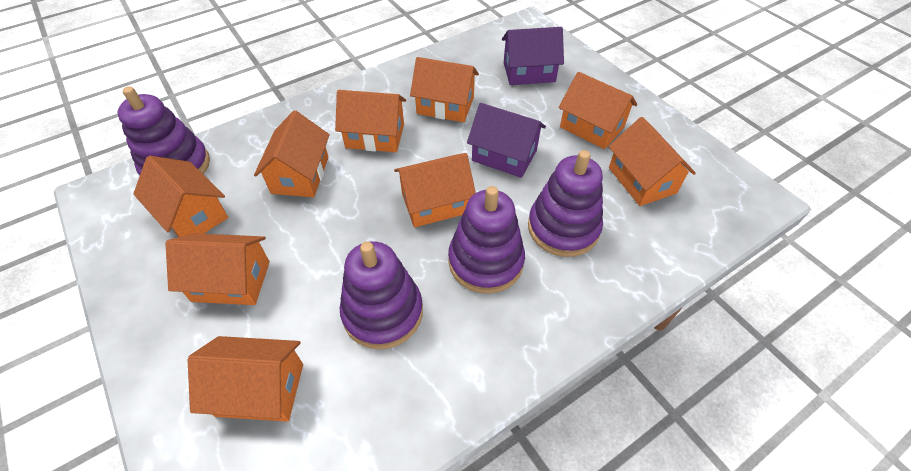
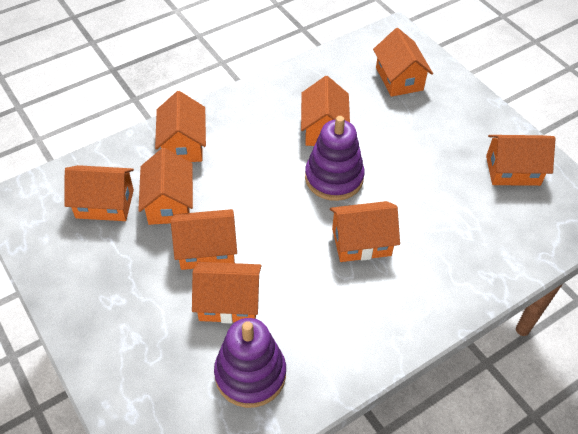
purple house: 2 -> 0
purple stacking toy: 4 -> 2

